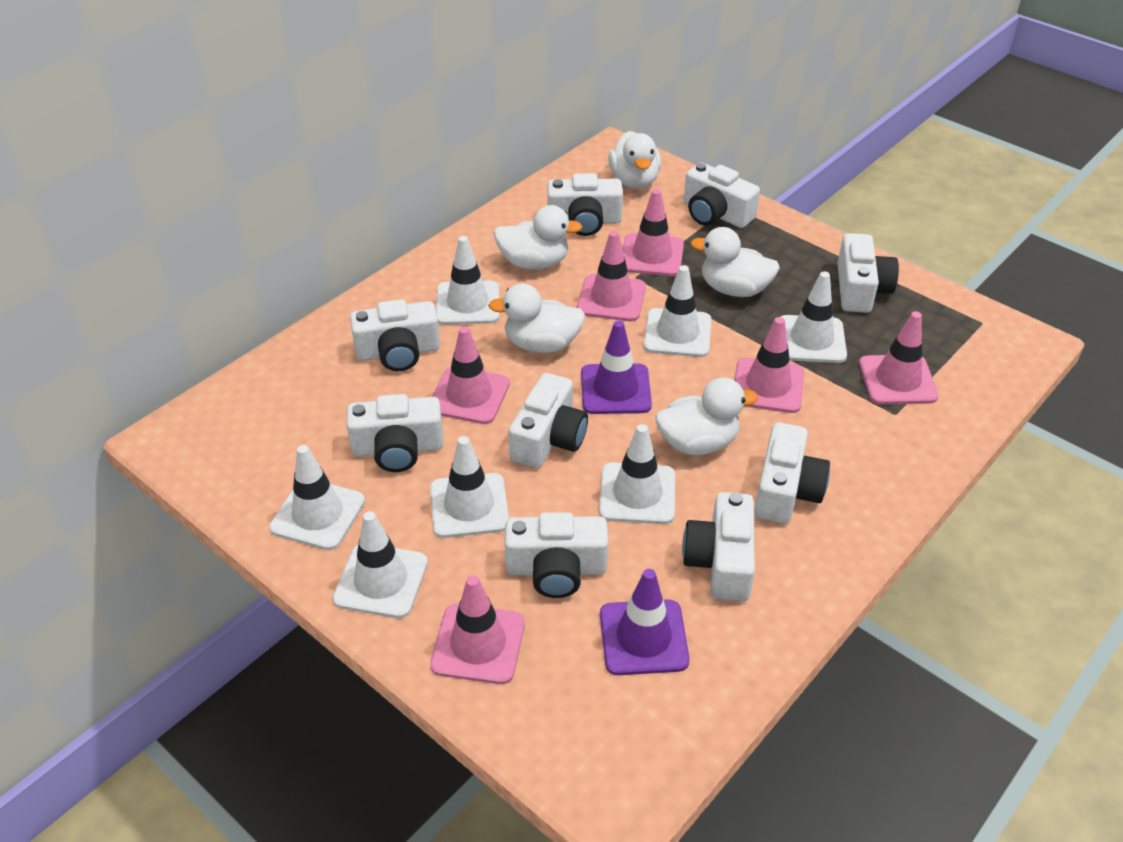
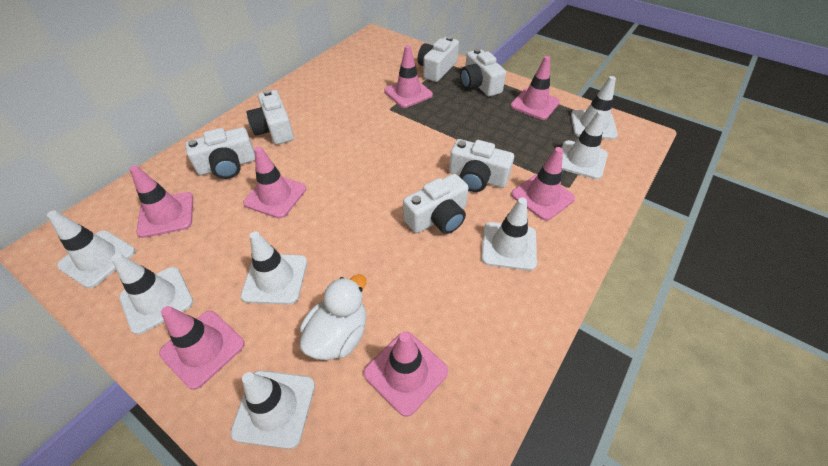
pink traffic cone: 6 -> 7
purple traffic cone: 2 -> 0
white camera: 9 -> 6
white duck: 5 -> 1

